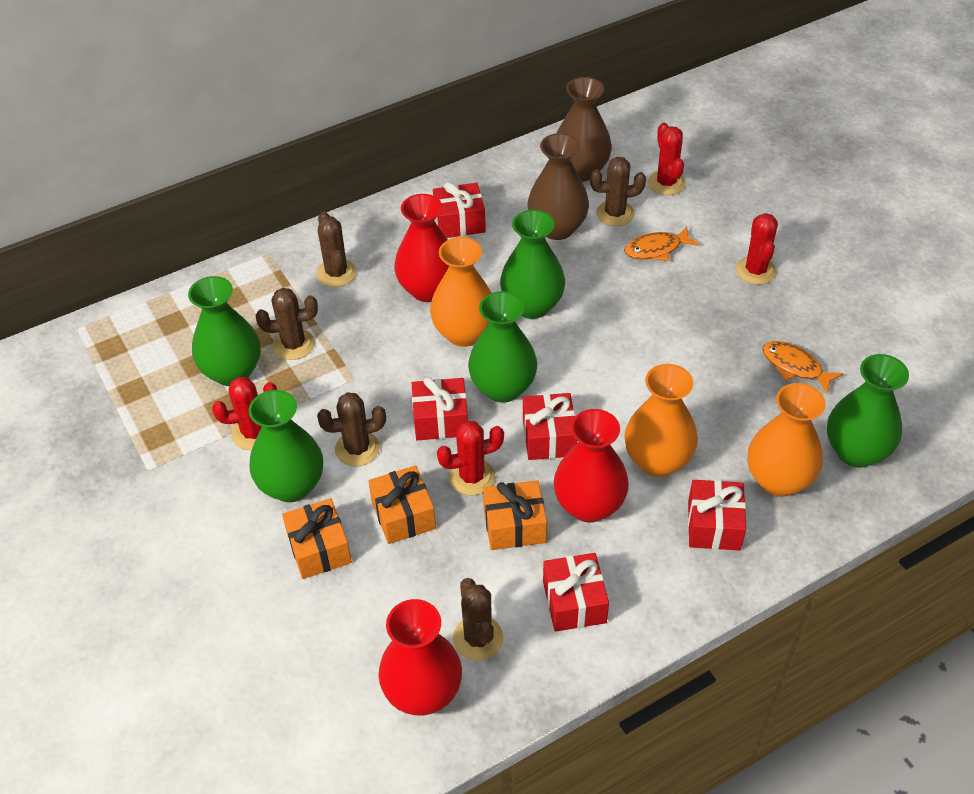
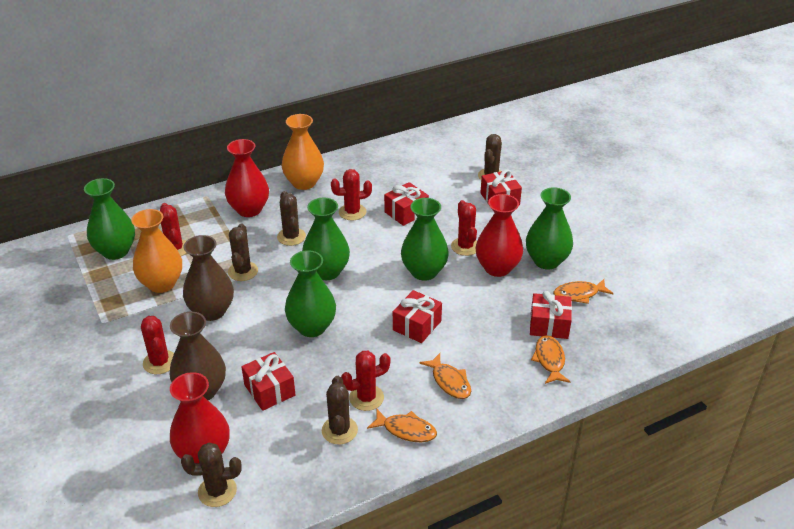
orange fish: 2 -> 4
orange gift: 3 -> 0
orange vase: 3 -> 2
red cactus: 4 -> 5

